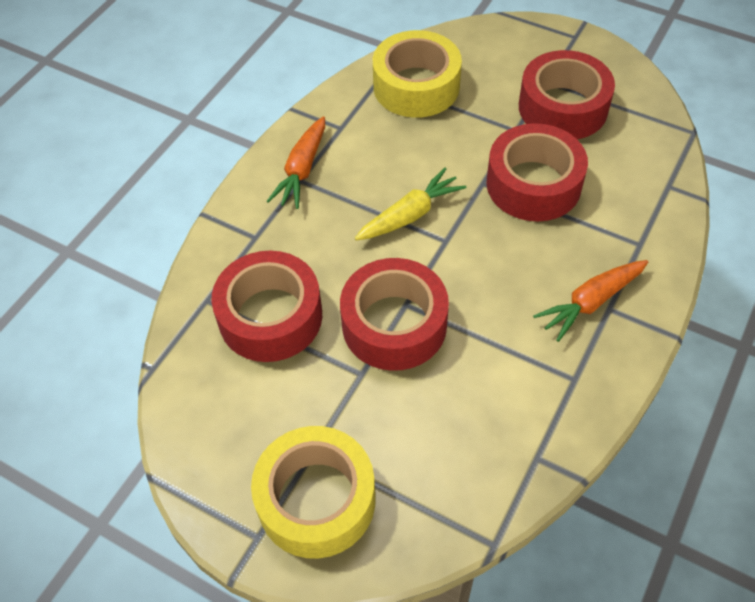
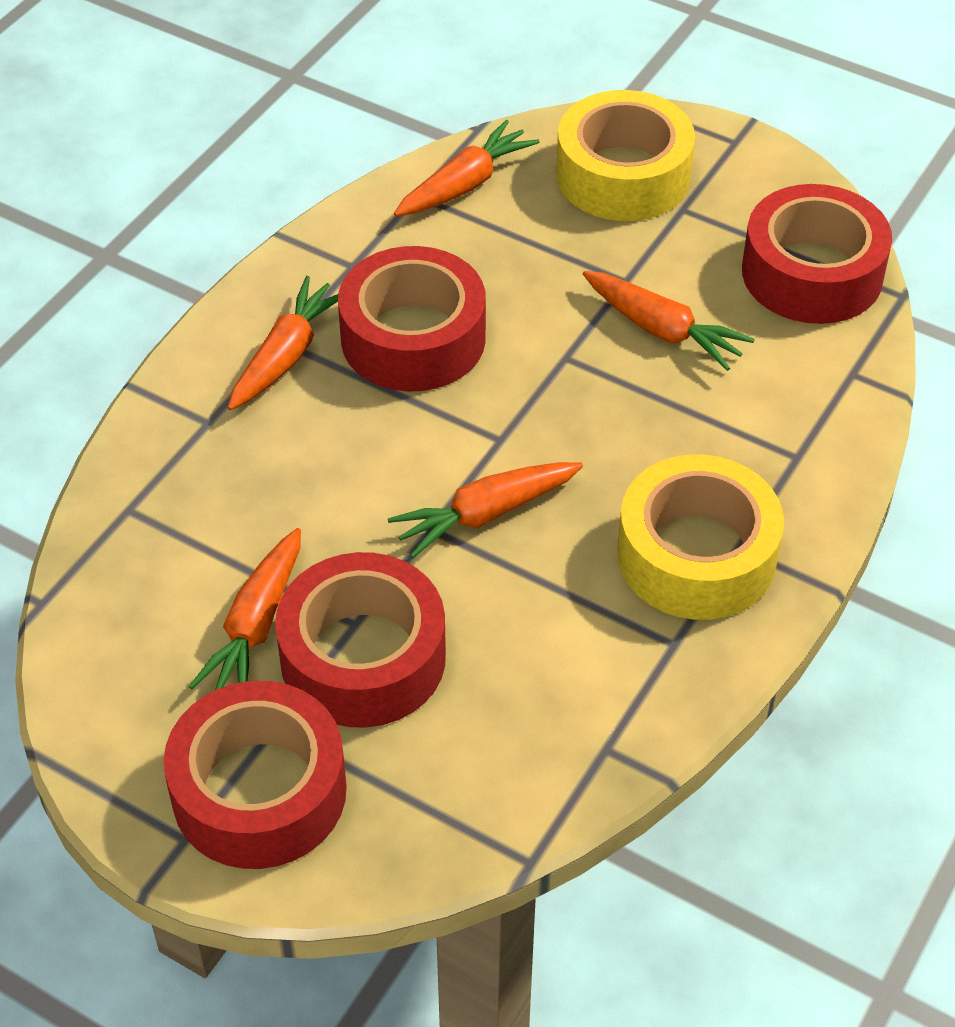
orange carrot: 2 -> 5
yellow carrot: 1 -> 0

